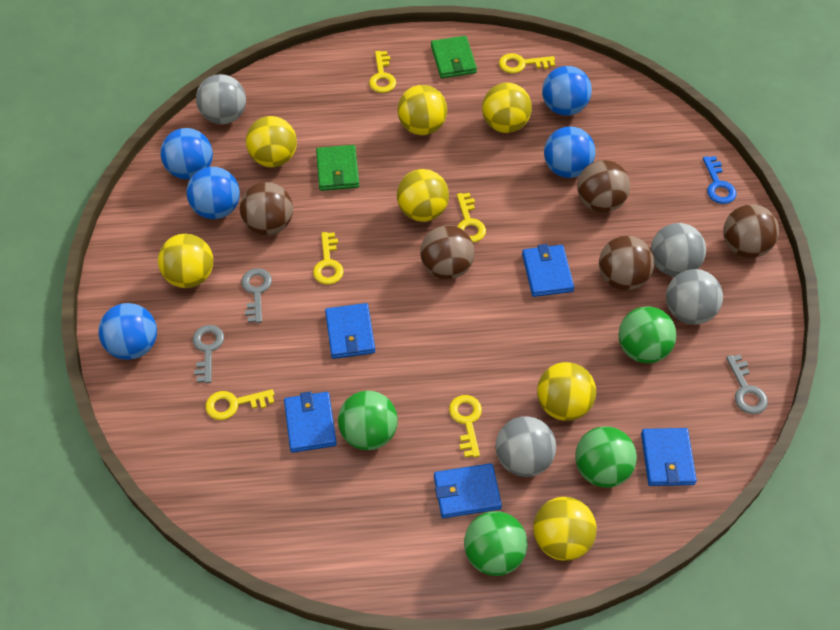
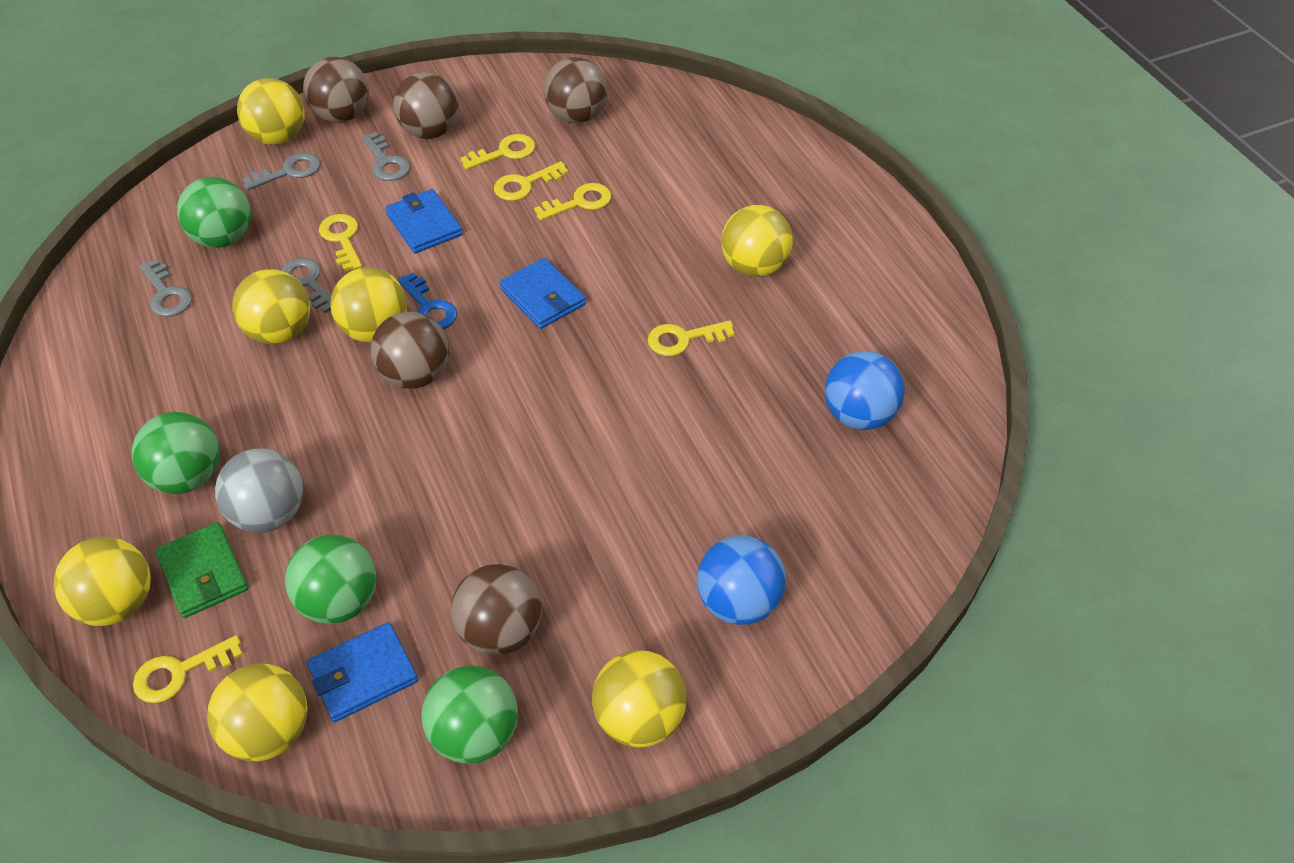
blue ball: 5 -> 2
blue wallet: 5 -> 3
green wallet: 2 -> 1
grey ball: 4 -> 1
grey key: 3 -> 4

